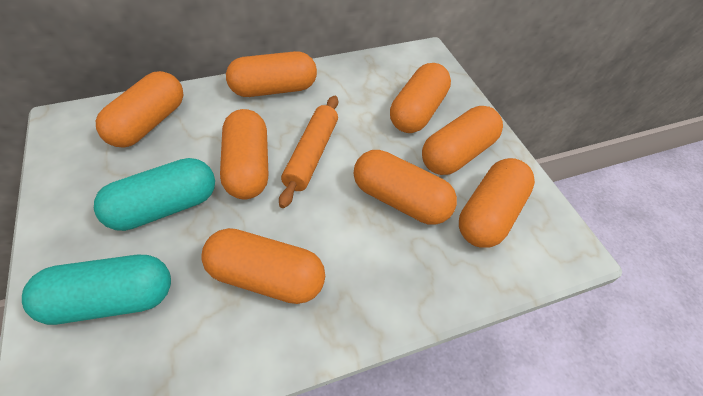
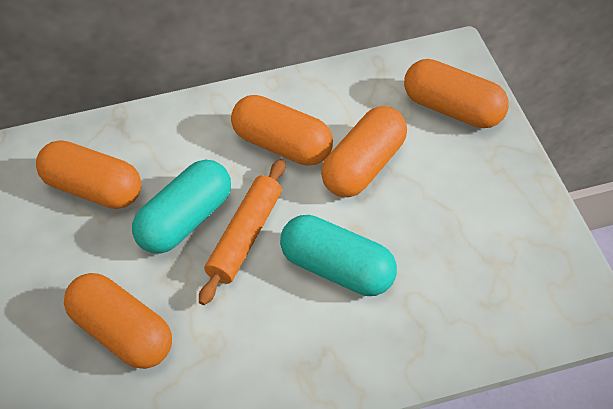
orange capsule: 8 -> 5

